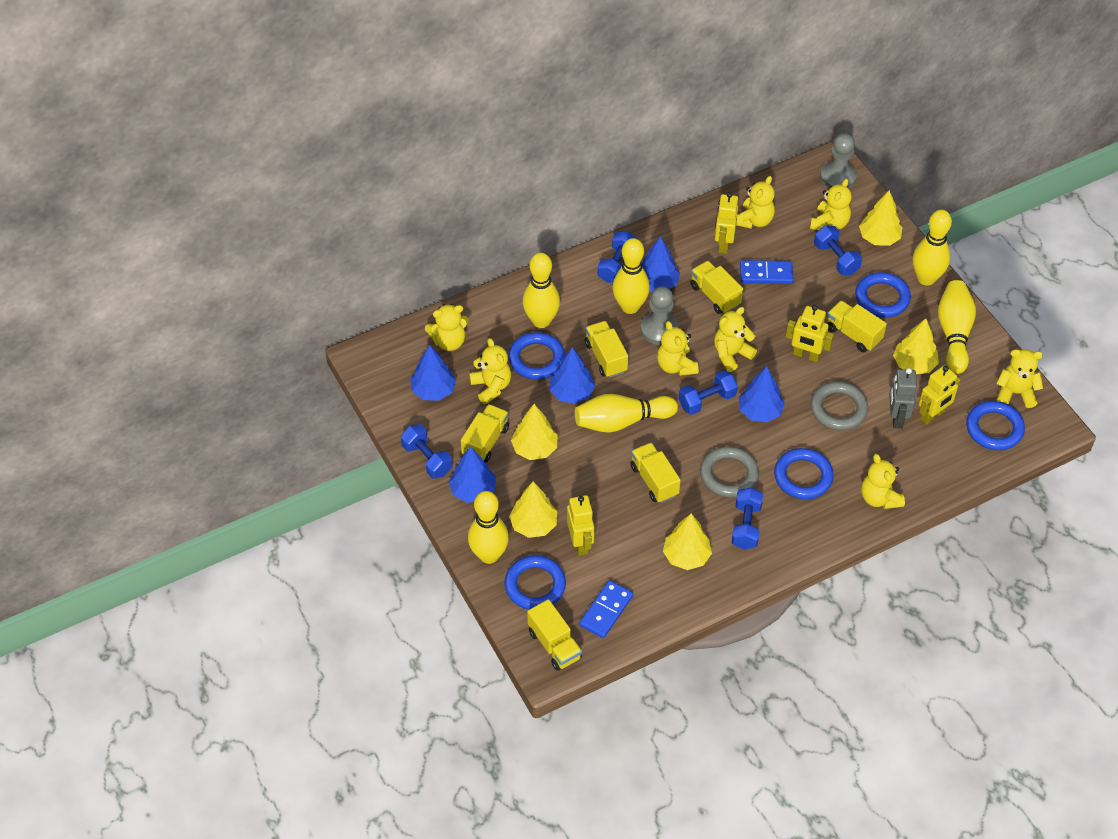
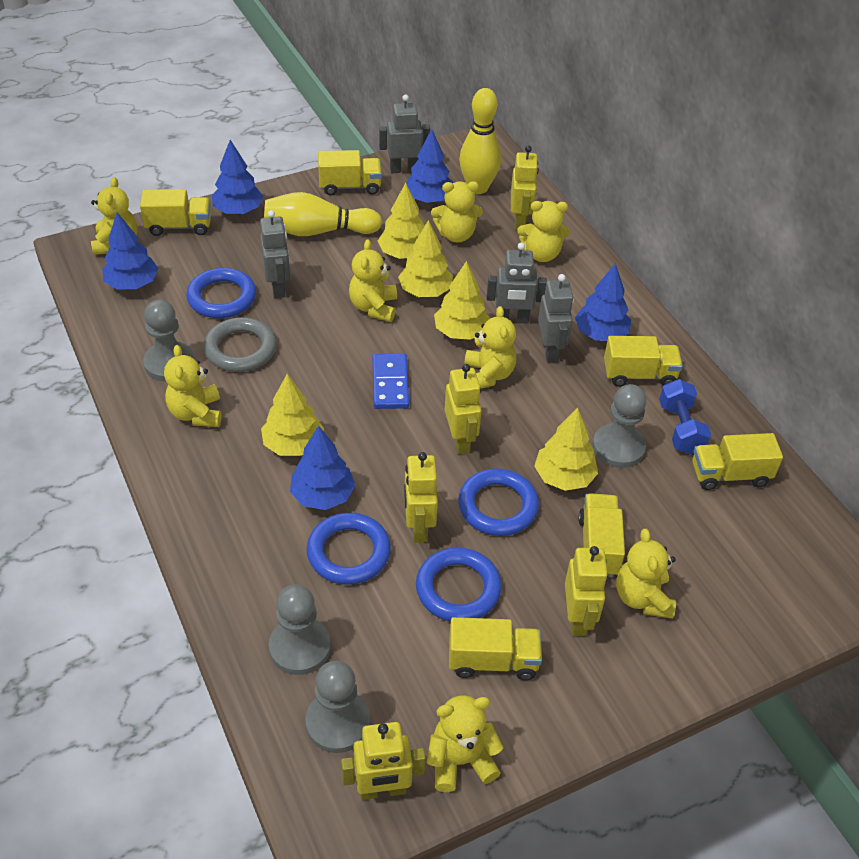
blue domino: 2 -> 1
blue dumbbell: 5 -> 1
blue ring: 5 -> 4
grey pawn: 2 -> 4
grey ring: 2 -> 1
grey robot: 1 -> 4
yellow bowling pin: 6 -> 2
yellow robot: 4 -> 5

